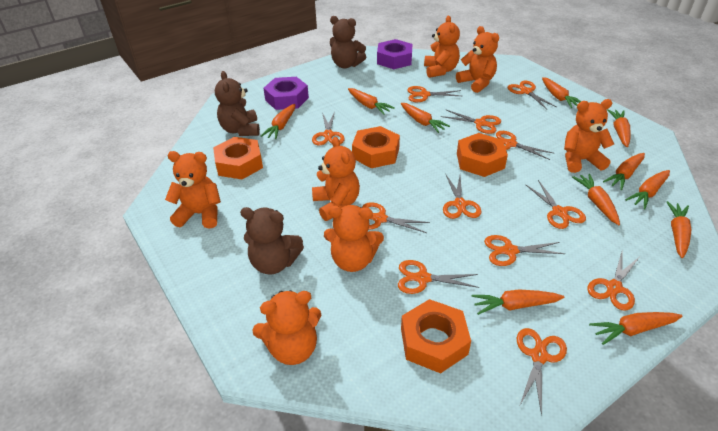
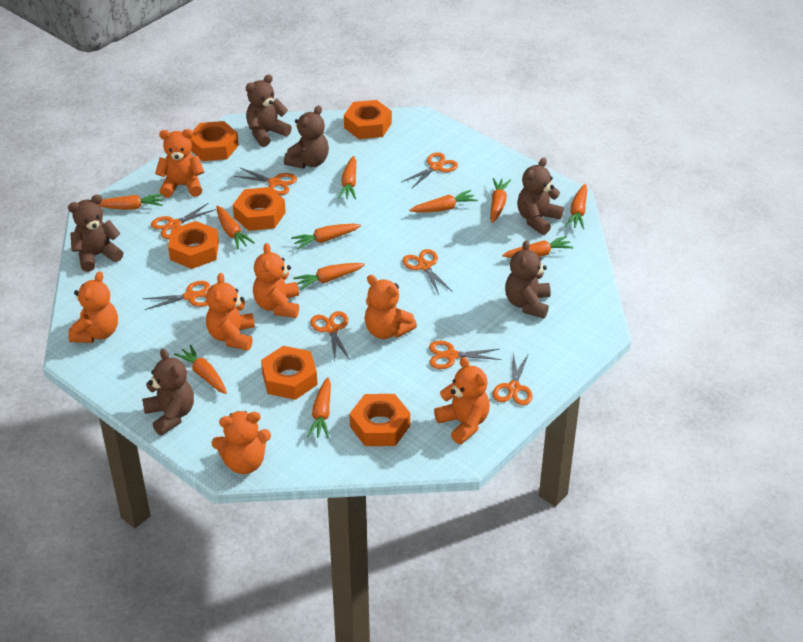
brown teddy bear: 3 -> 6
orange nut: 4 -> 6
orange scissors: 12 -> 8
purple nut: 2 -> 0

